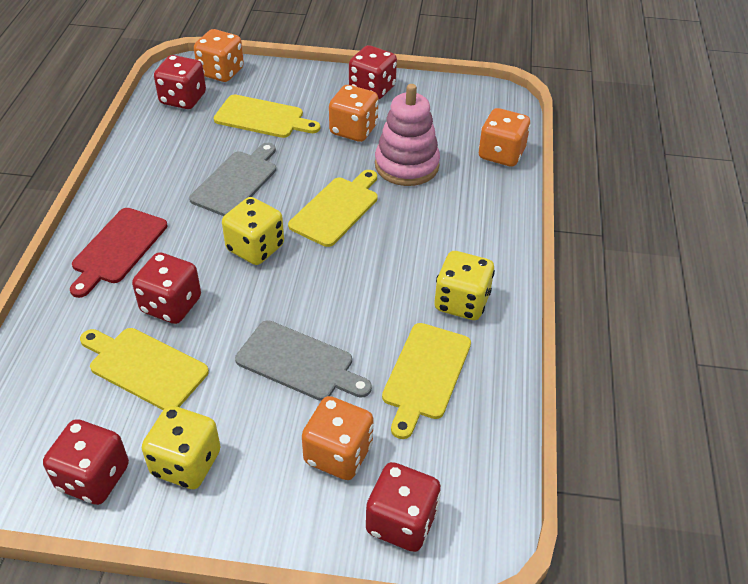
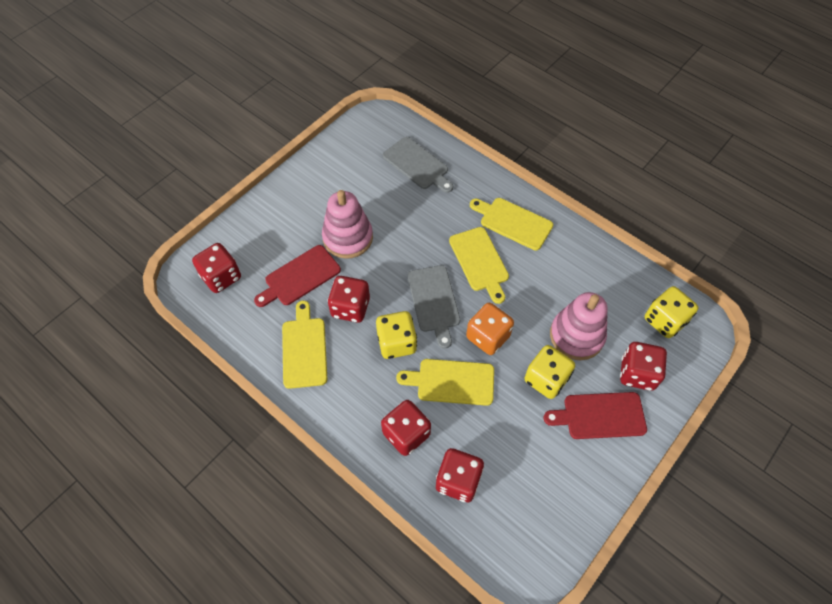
orange dice: 4 -> 1
pink stacking toy: 1 -> 2
red cutting board: 1 -> 2

